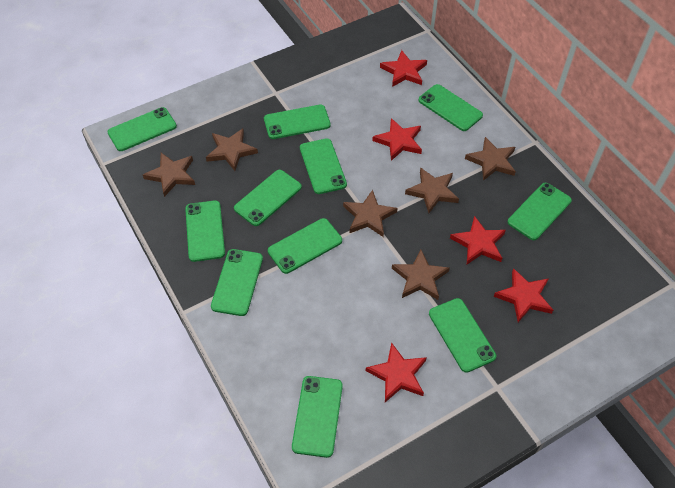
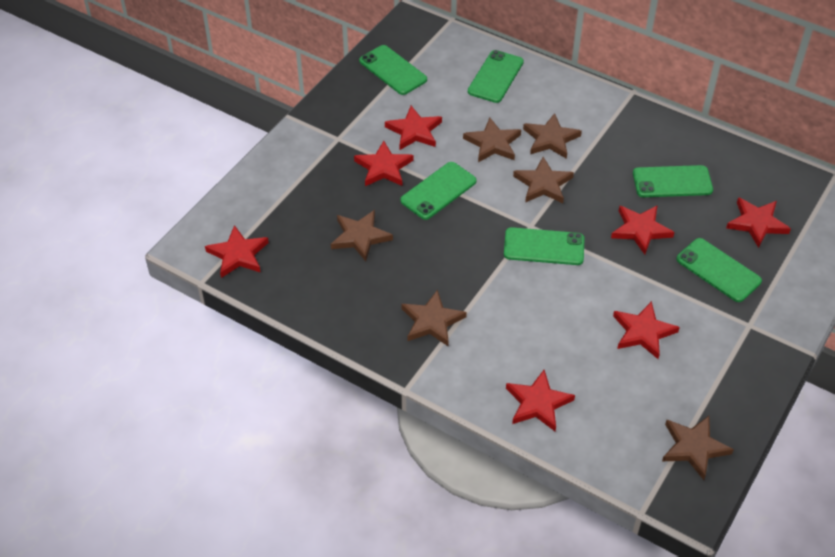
green phone: 11 -> 6
red star: 5 -> 7

